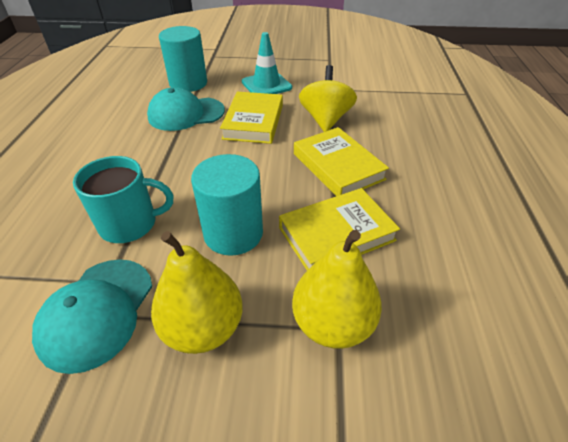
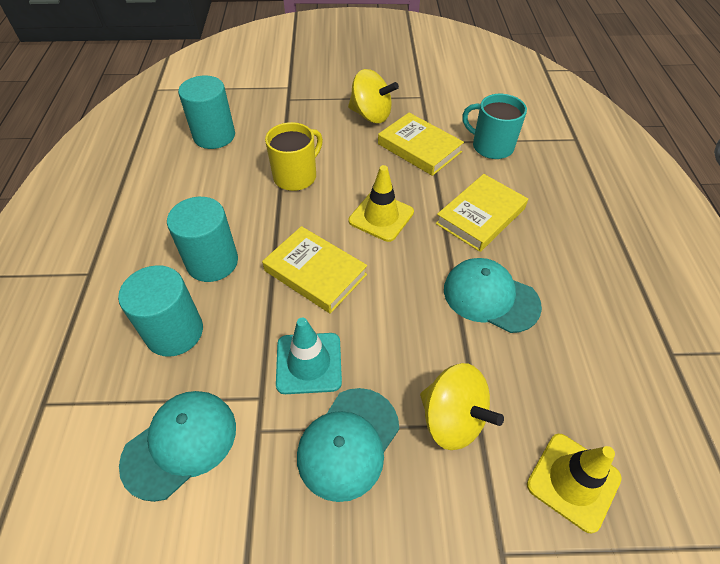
turquoise cap: 2 -> 3
turquoise cylinder: 2 -> 3
yellow mug: 0 -> 1
yellow pear: 2 -> 0
yellow spinning top: 1 -> 2
yellow traffic cone: 0 -> 2

